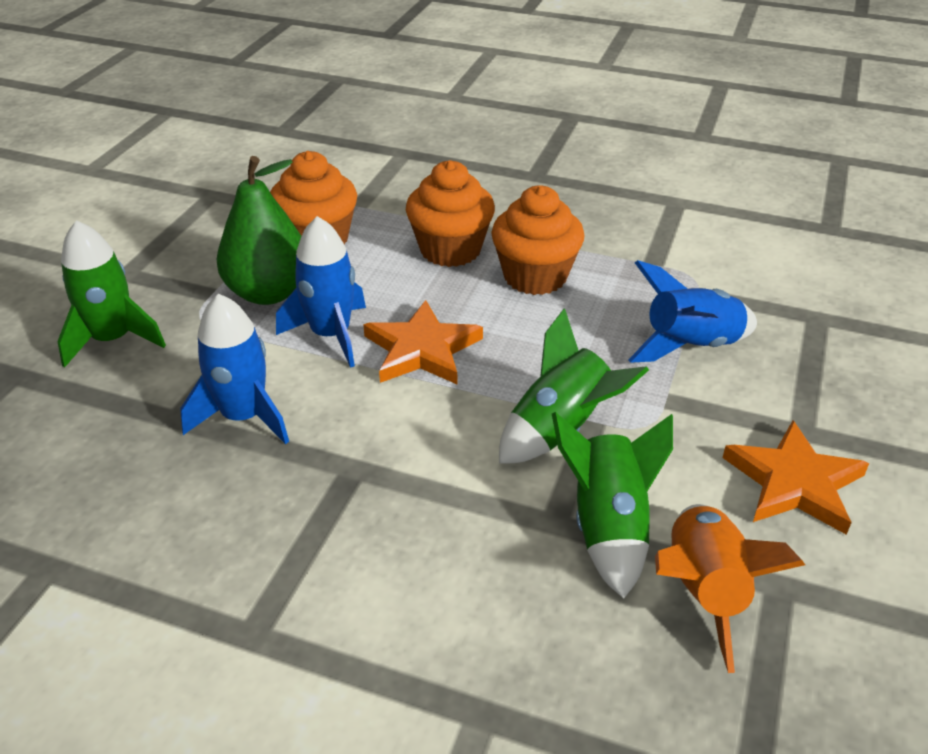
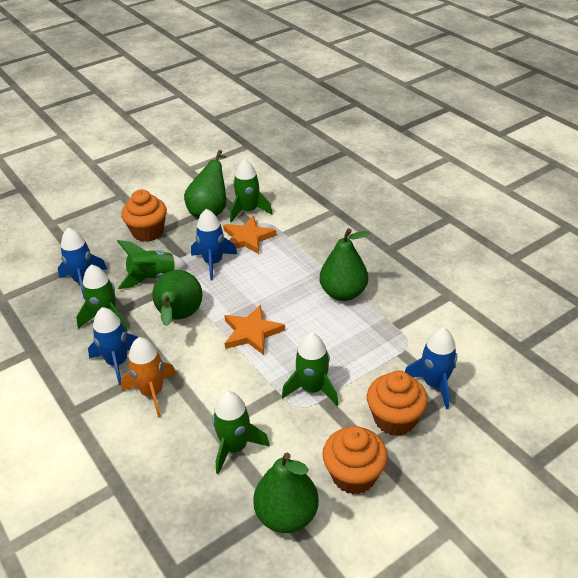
blue rocket: 3 -> 4
green pear: 1 -> 4
green rocket: 3 -> 5

